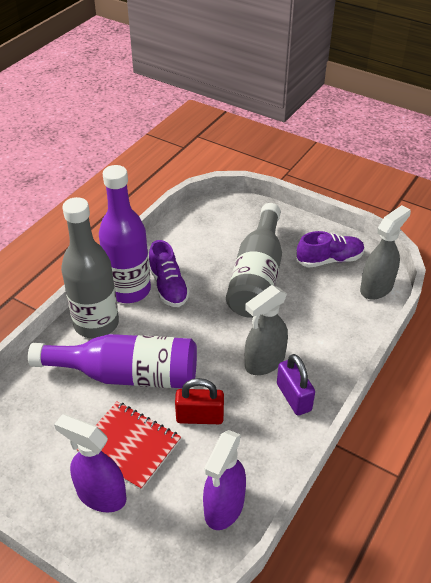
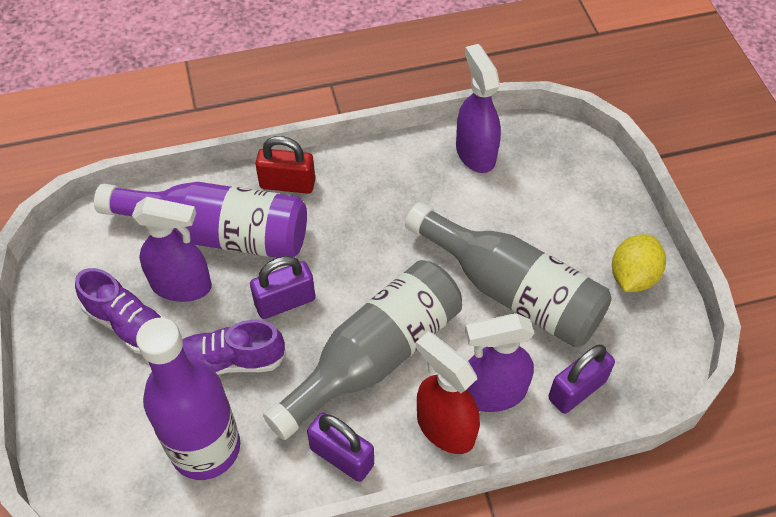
grey spray bottle: 2 -> 0
purple padlock: 1 -> 3
purple spray bottle: 2 -> 3
red notebook: 1 -> 0
red spray bottle: 0 -> 1
yellow lemon: 0 -> 1

